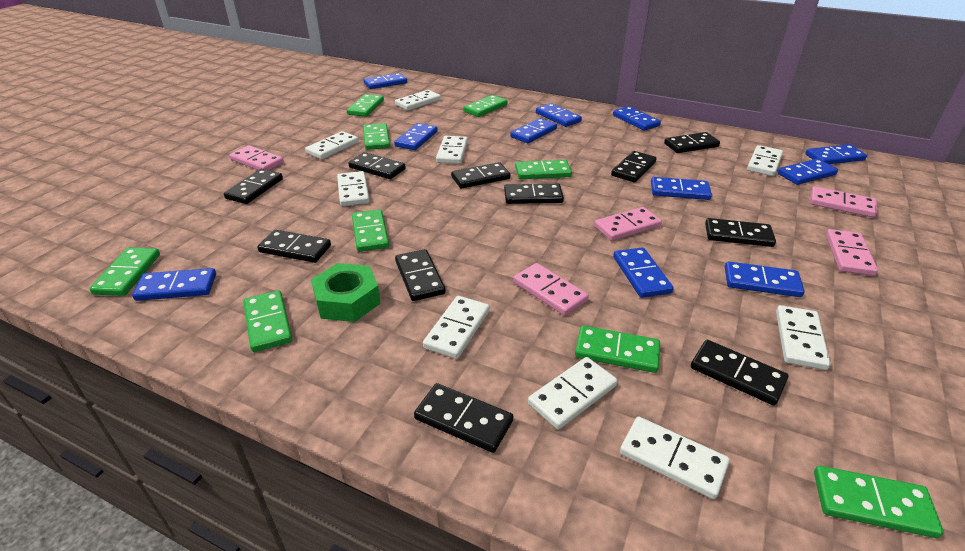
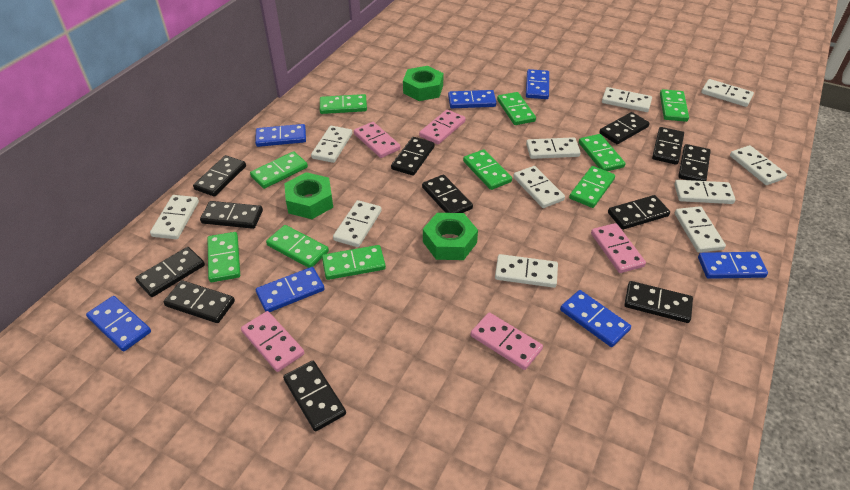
black domino: 11 -> 12
blue domino: 11 -> 7
green domino: 9 -> 10
green nut: 1 -> 3
white domino: 9 -> 11

